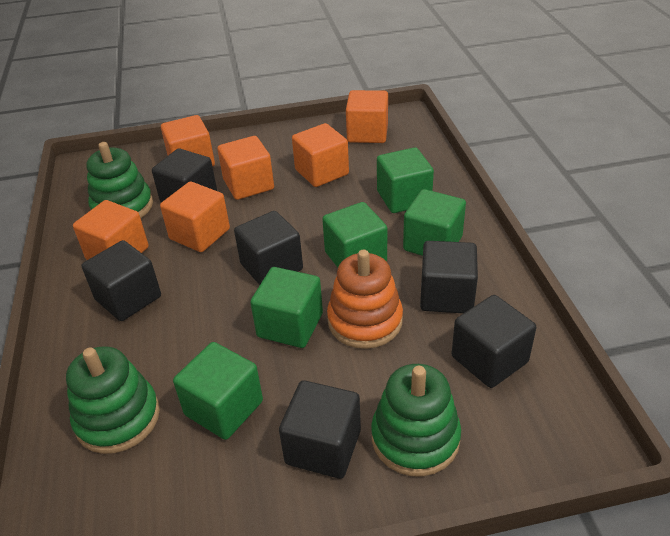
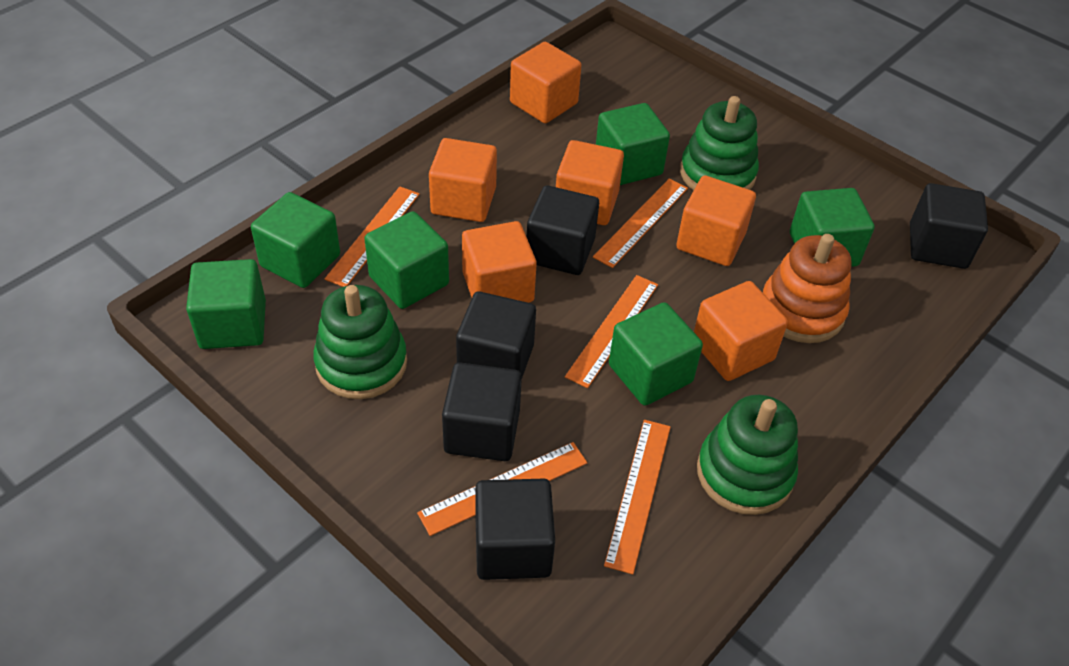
black cube: 6 -> 5
green cube: 5 -> 6
orange ruler: 0 -> 5

